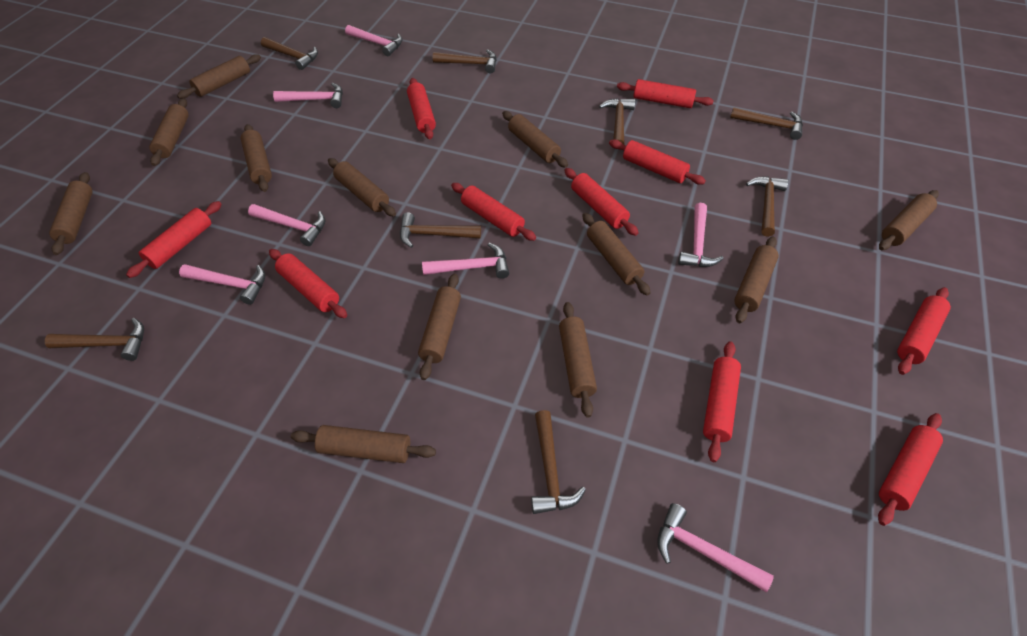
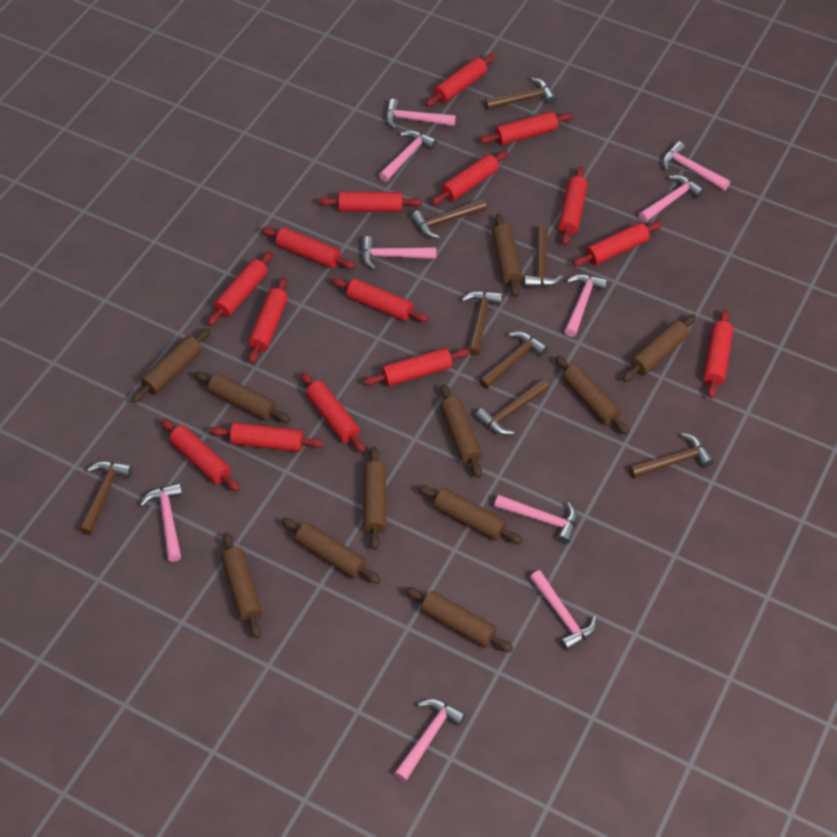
brown rolling pin: 12 -> 11
pink hammer: 7 -> 10
red rolling pin: 10 -> 15

